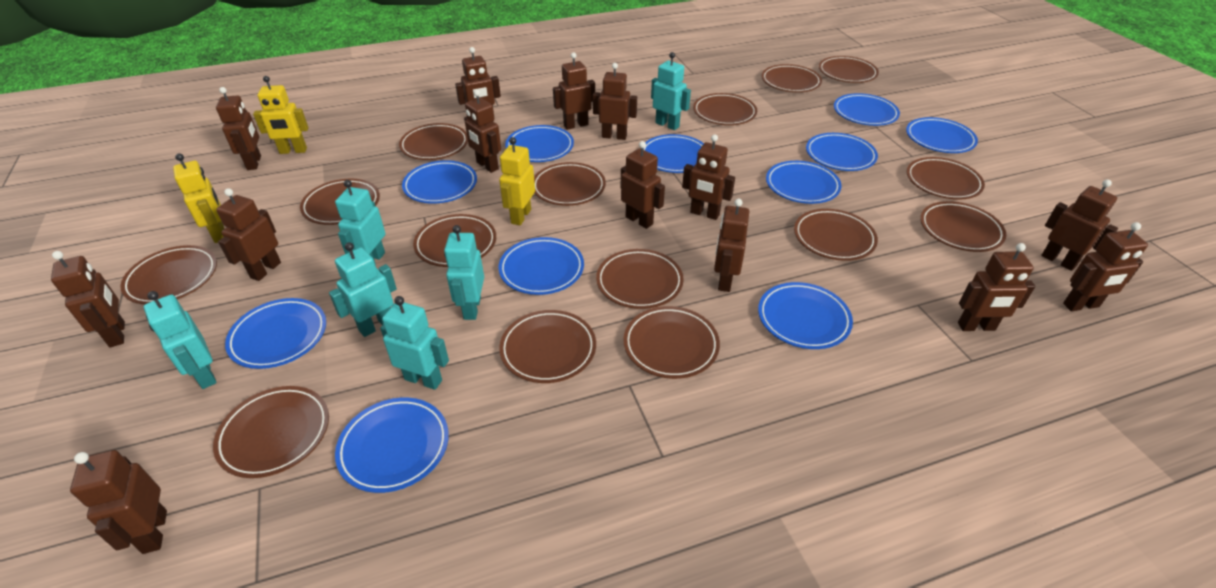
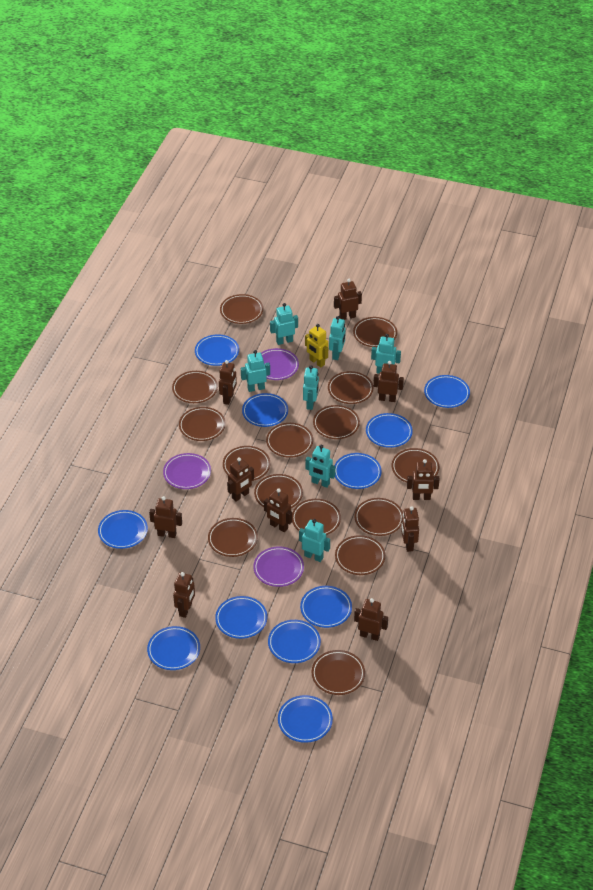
brown robot: 14 -> 10
purple plate: 0 -> 3
turquoise robot: 6 -> 7
yellow robot: 3 -> 1

